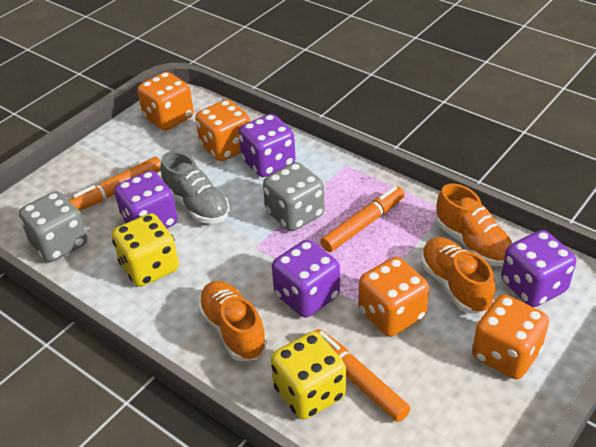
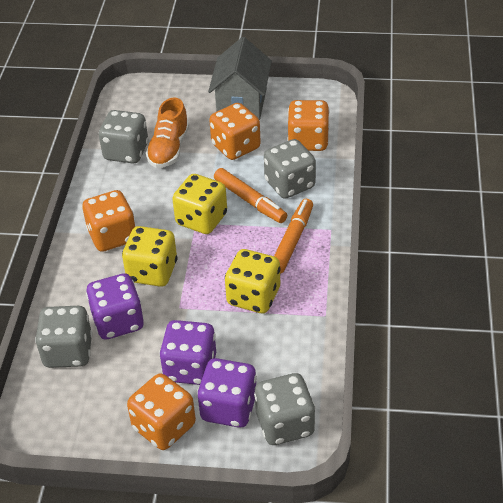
grey dice: 2 -> 4
grey house: 0 -> 1
grey shoe: 1 -> 0
orange marker: 3 -> 2
orange shoe: 3 -> 1
purple dice: 4 -> 3
yellow dice: 2 -> 3

